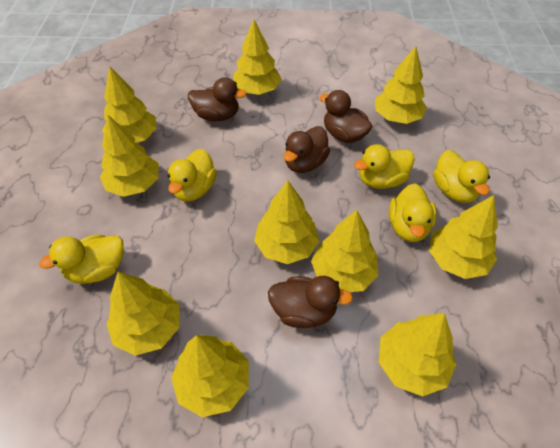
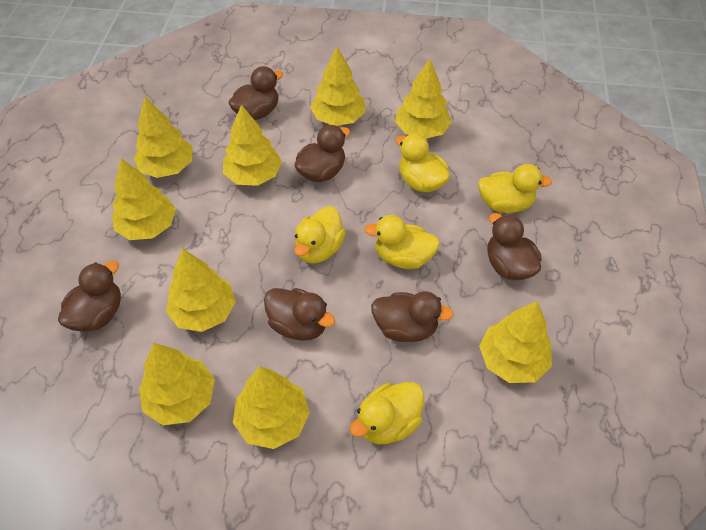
brown duck: 4 -> 6
yellow tree: 10 -> 9

